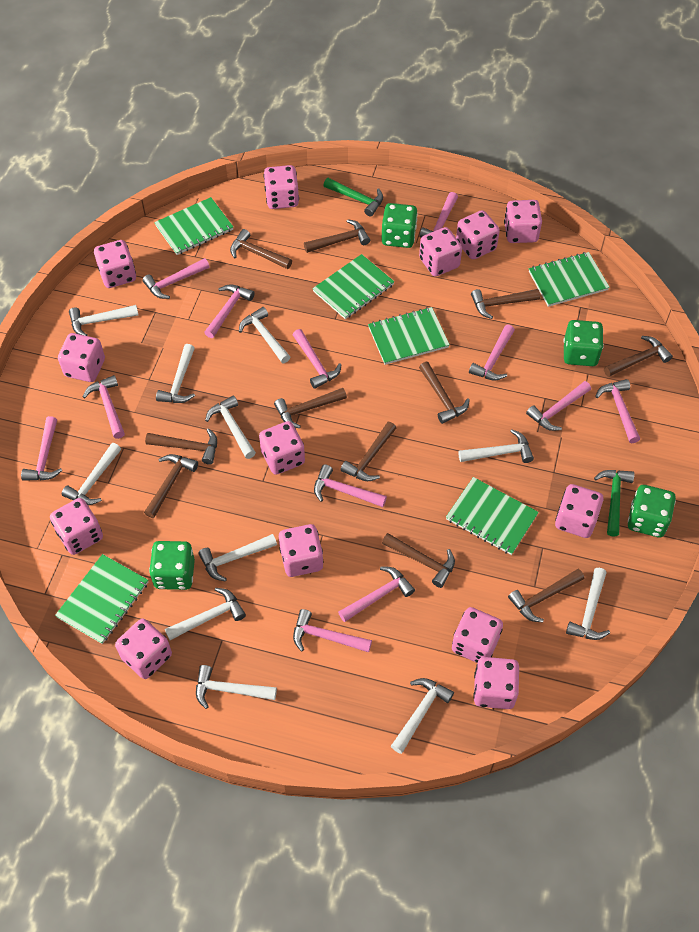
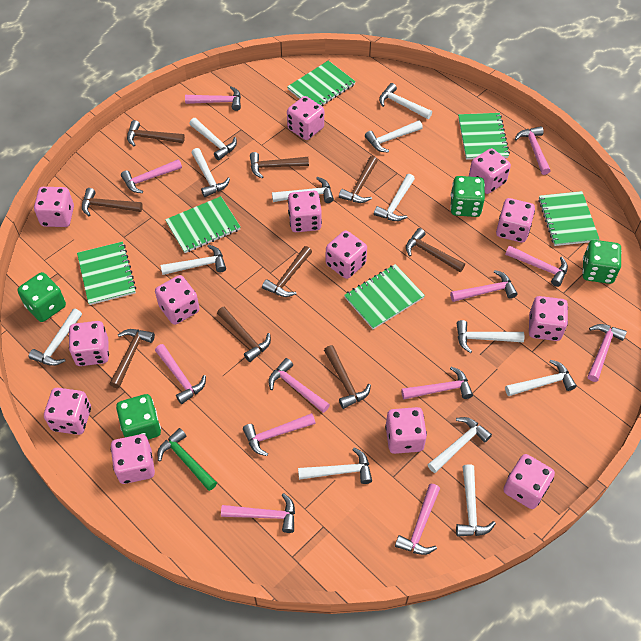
brown hammer: 11 -> 9
green hammer: 2 -> 1
white hammer: 11 -> 13

